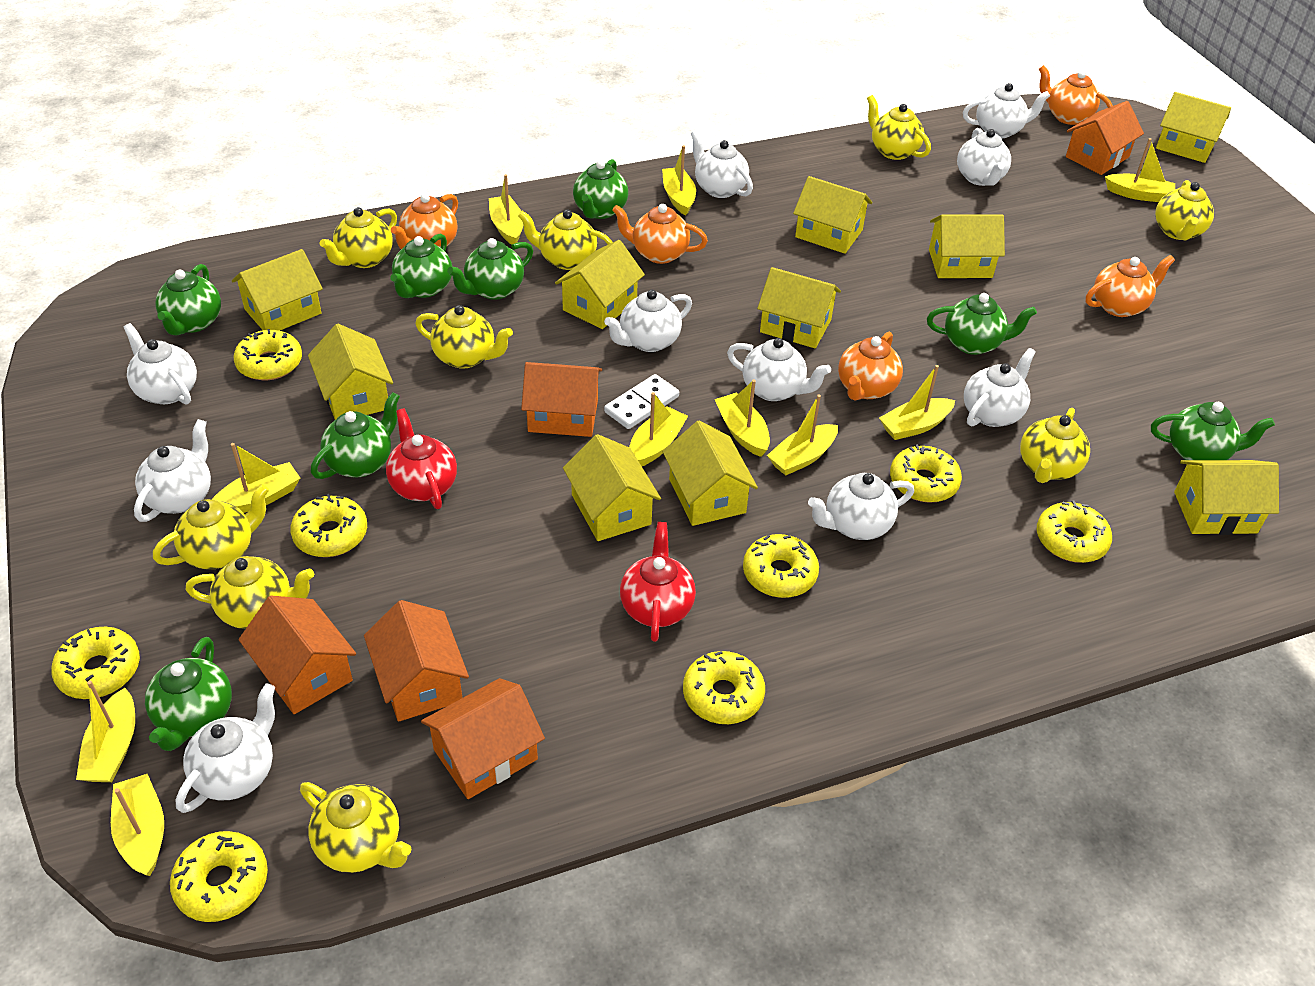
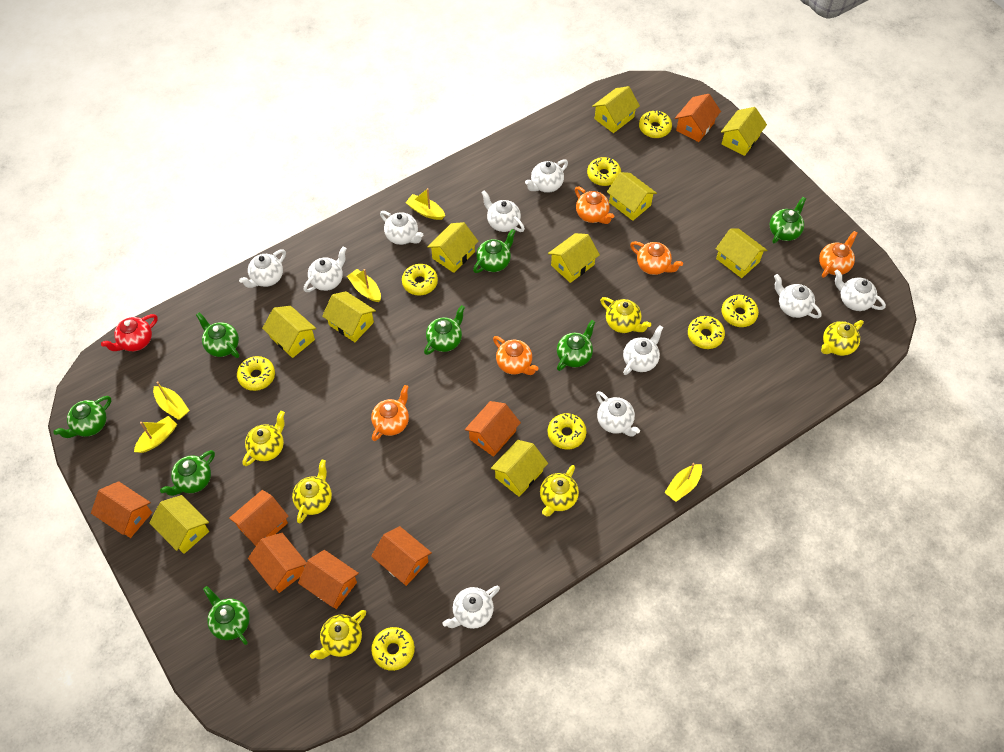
orange house: 5 -> 7
red teapot: 2 -> 1
white domino: 1 -> 0
yellow boat: 10 -> 5
yellow teapot: 9 -> 6

